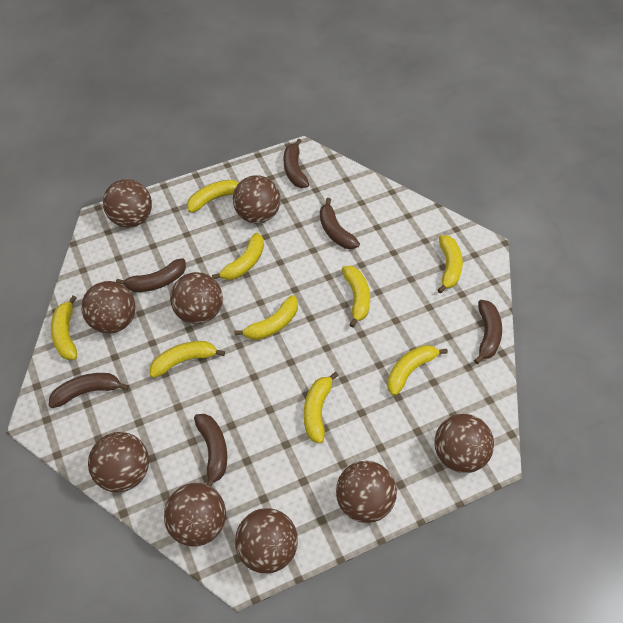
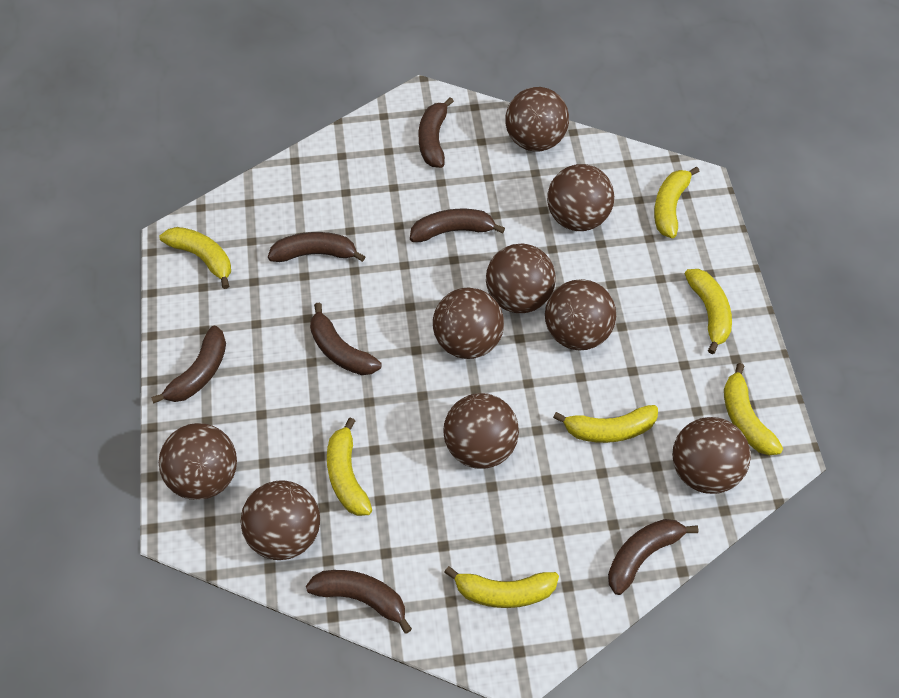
brown banana: 6 -> 7
yellow banana: 9 -> 7

